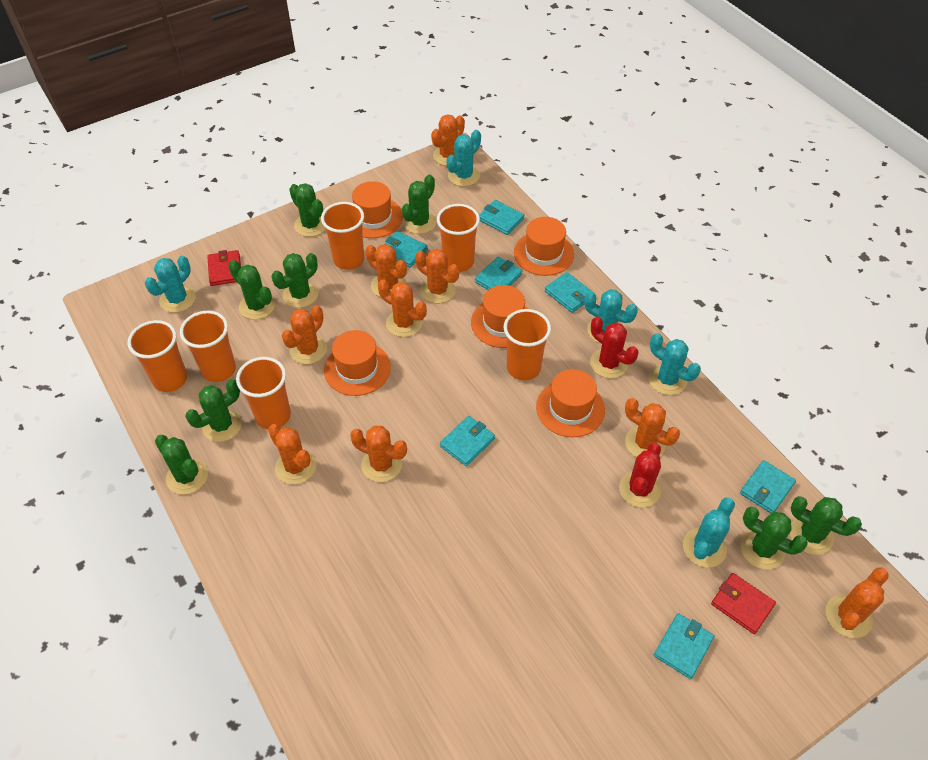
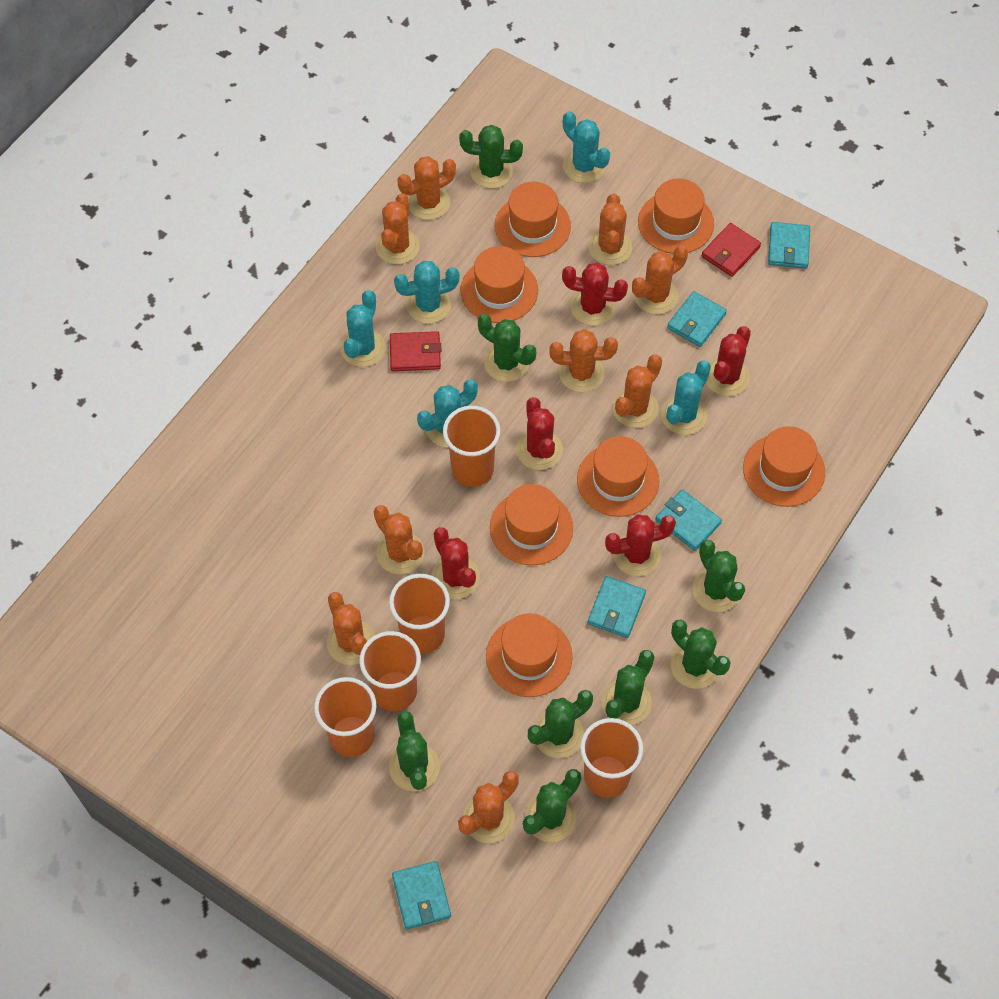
orange cup: 6 -> 5
orange hat: 5 -> 7
red cactus: 2 -> 5
turquoise wallet: 7 -> 5

